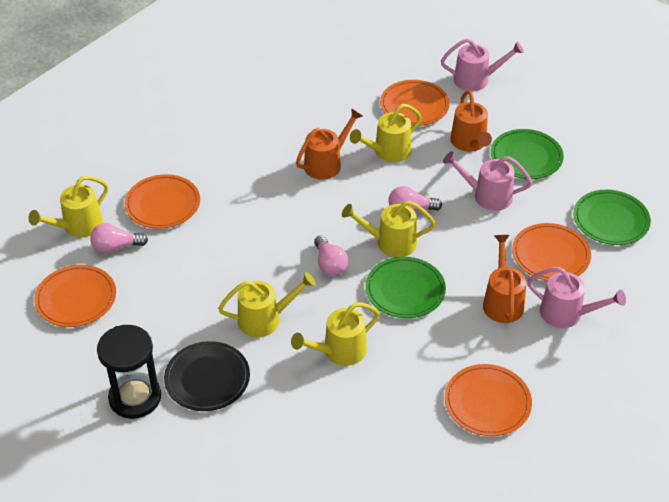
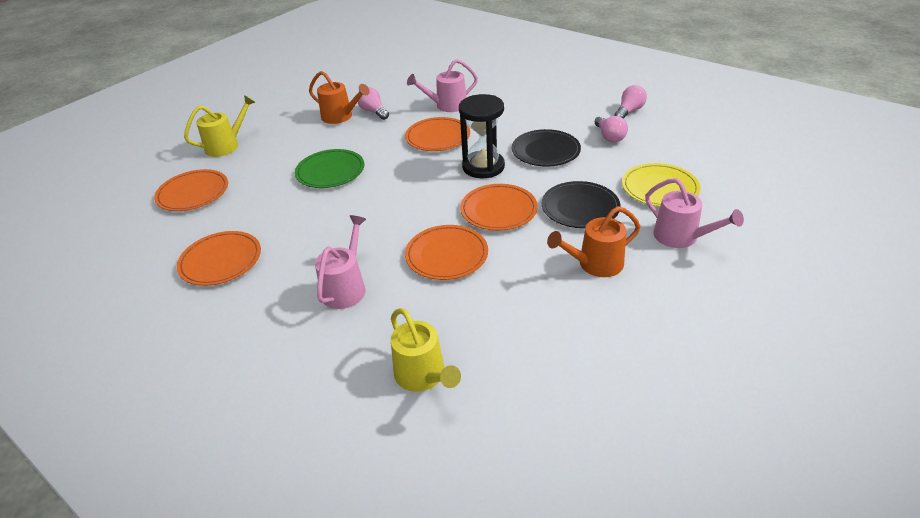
black plate: 1 -> 2
green plate: 3 -> 1
orange watering can: 3 -> 2
yellow plate: 0 -> 1
yellow watering can: 5 -> 2

